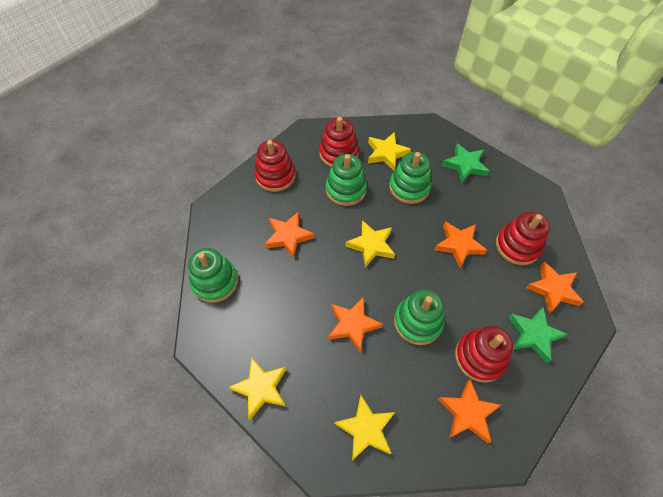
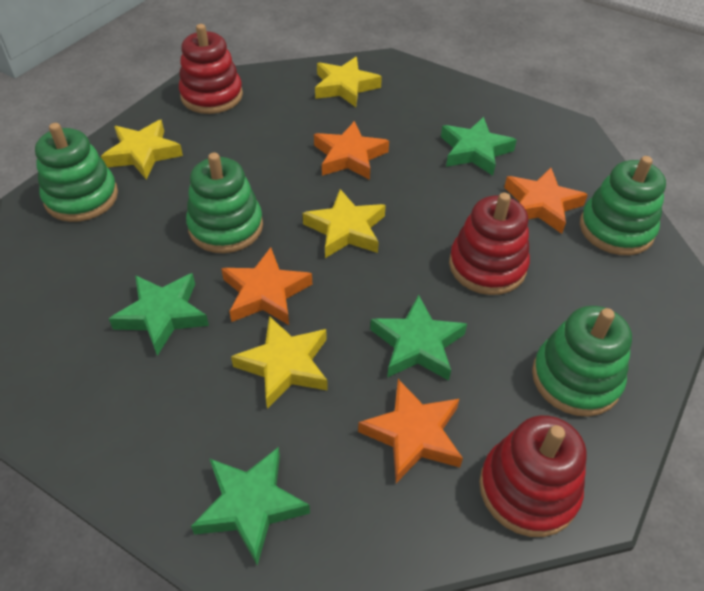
green star: 2 -> 4
orange star: 5 -> 4
red stacking toy: 4 -> 3

